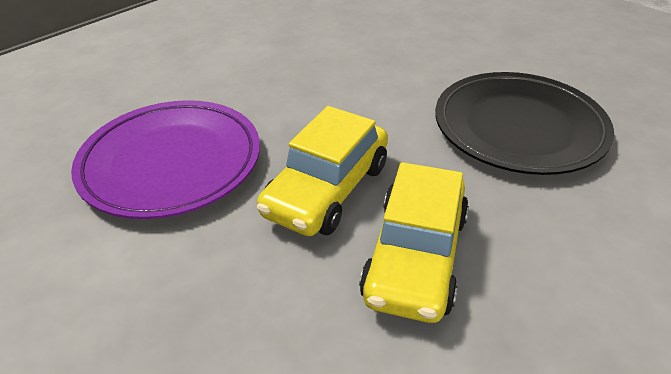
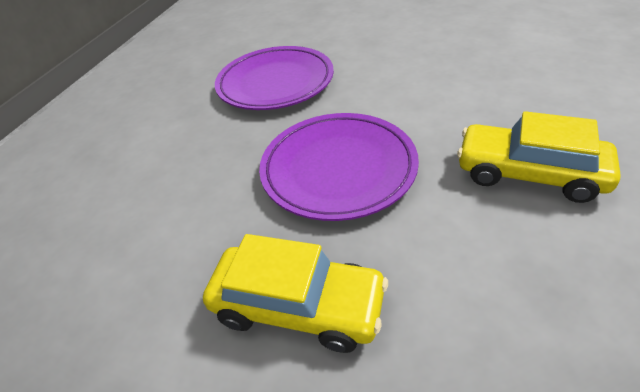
black plate: 1 -> 0
purple plate: 1 -> 2

